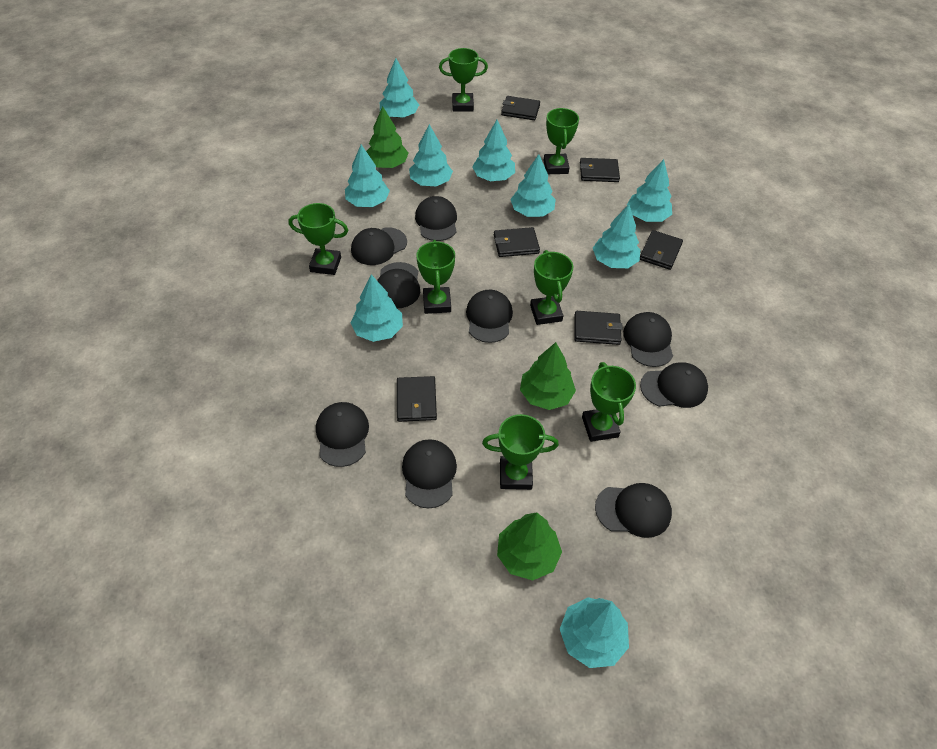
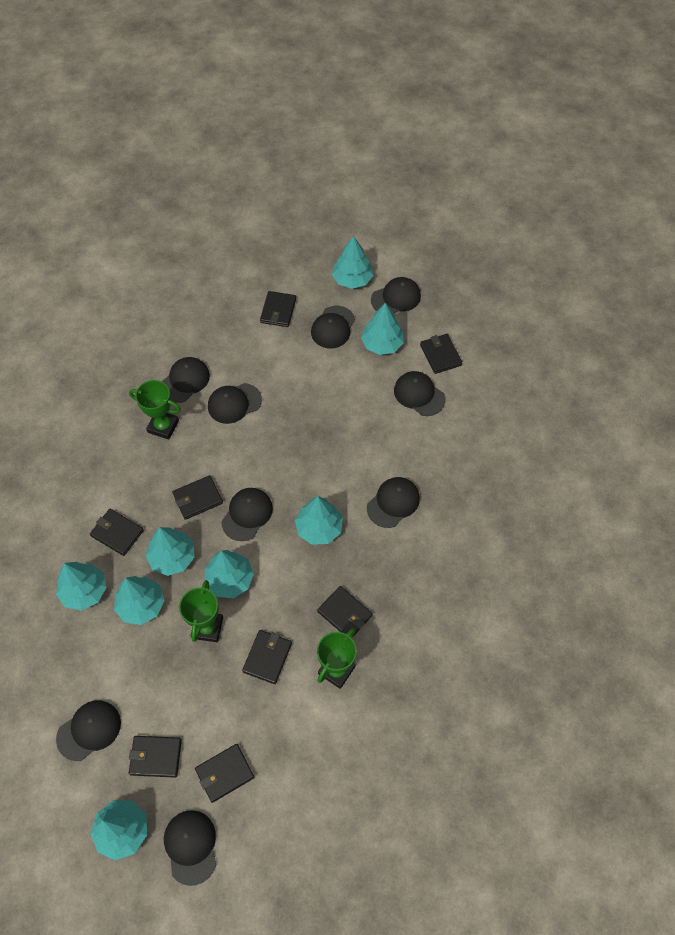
black wallet: 6 -> 8
green tree: 3 -> 0
green trophy: 7 -> 3
turquoise tree: 9 -> 8

